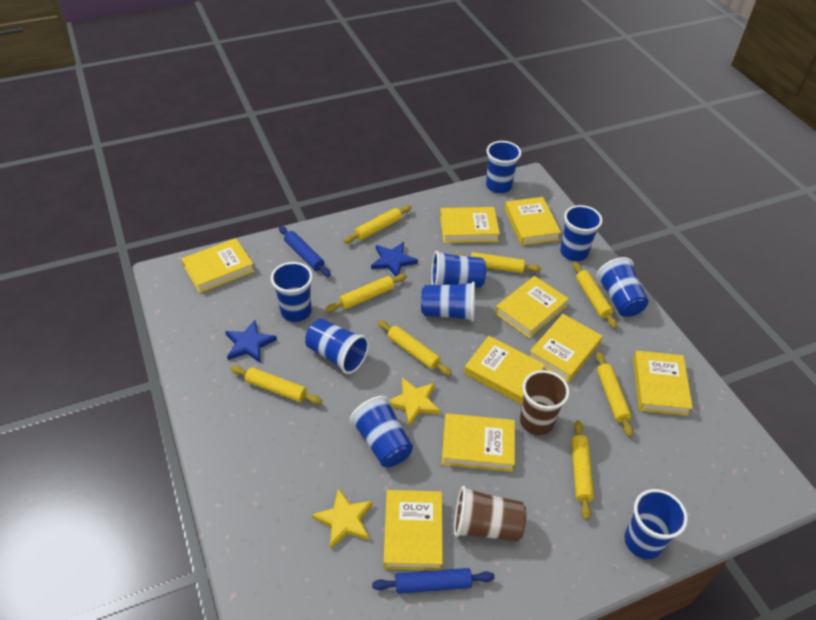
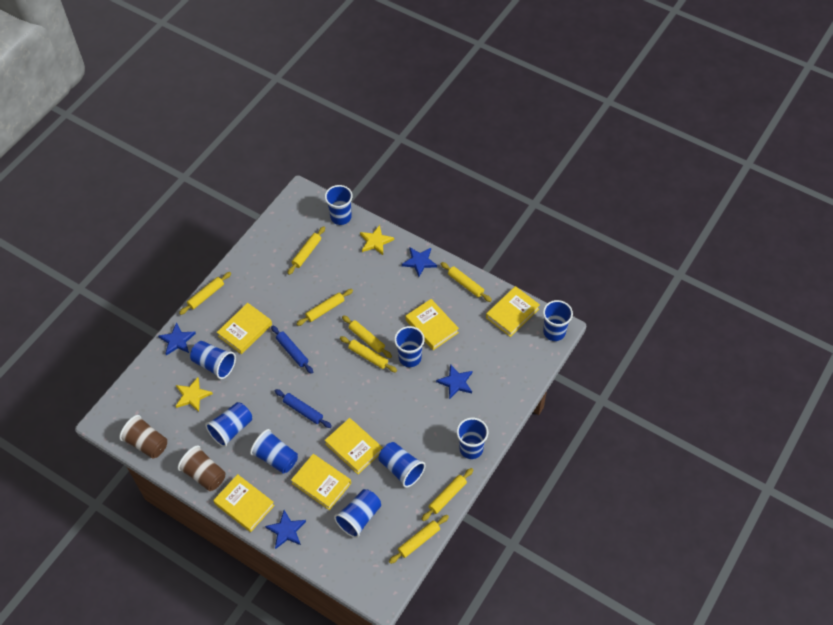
blue star: 2 -> 4
yellow book: 9 -> 6

